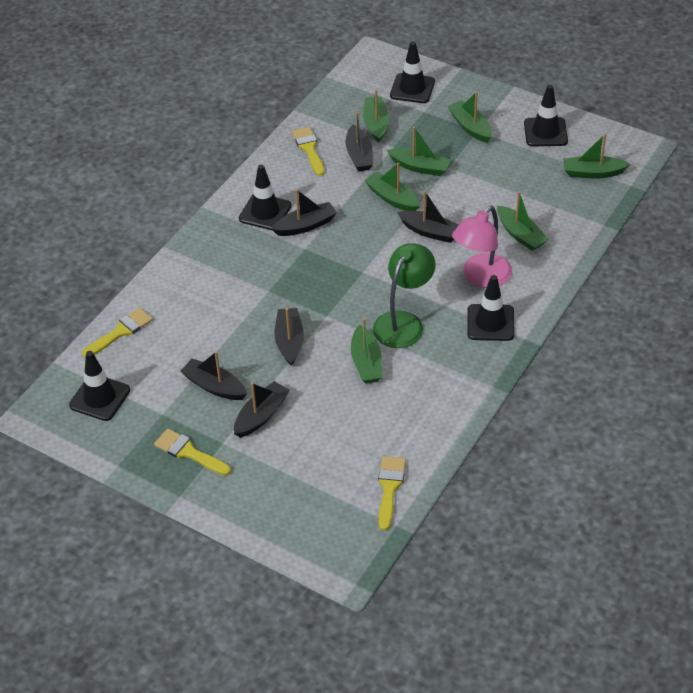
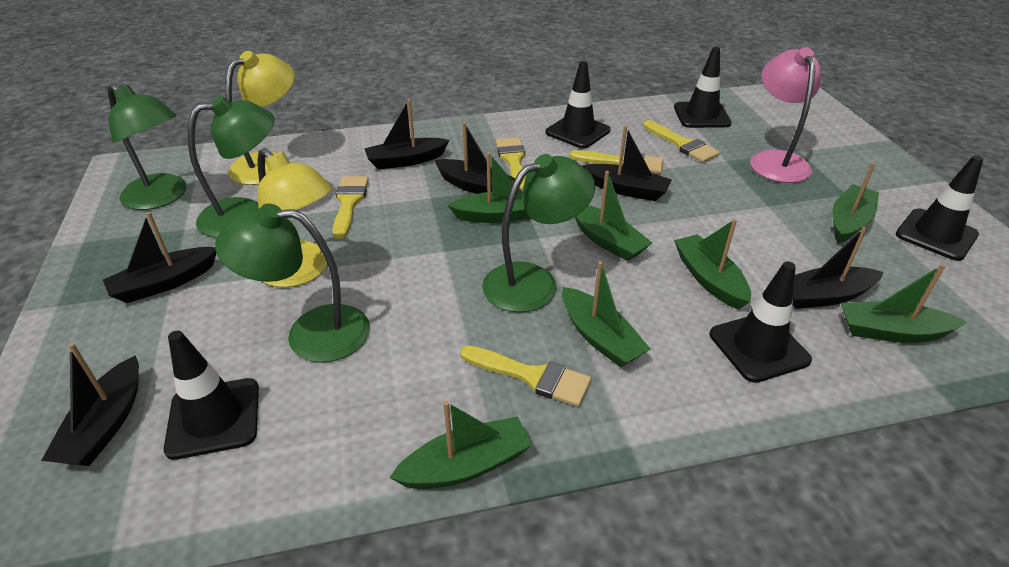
green lamp: 1 -> 4
yellow brush: 4 -> 5
yellow lamp: 0 -> 2

